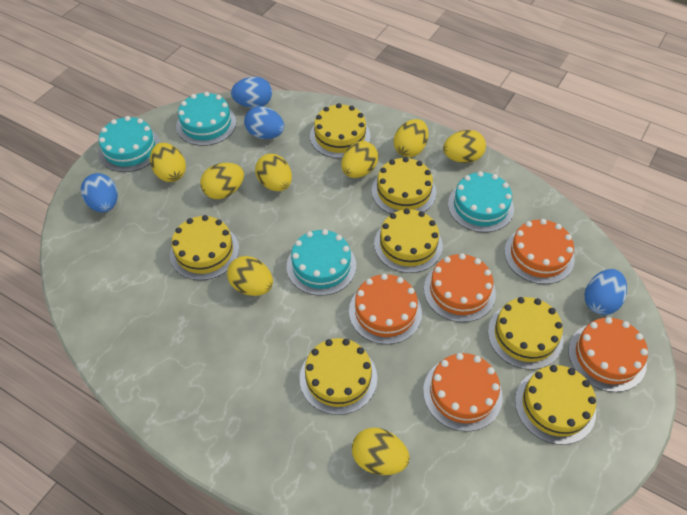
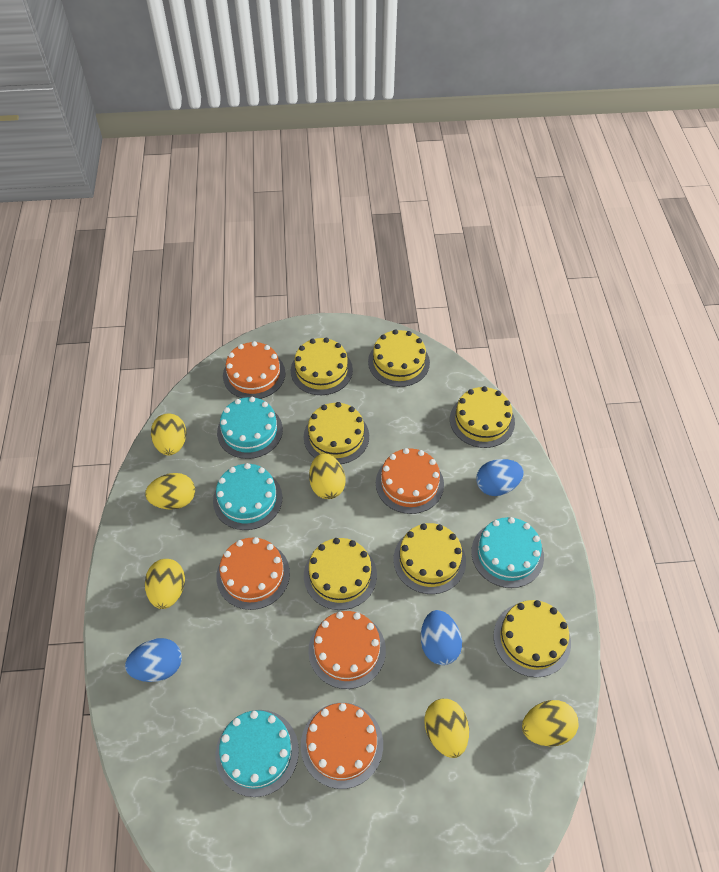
blue egg: 4 -> 3
yellow egg: 8 -> 6

